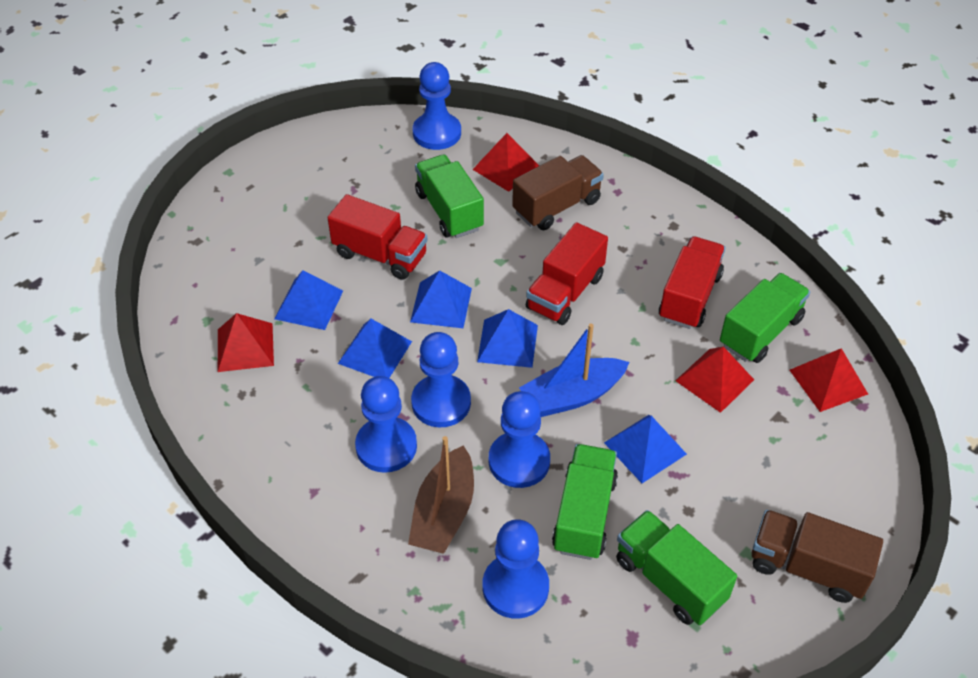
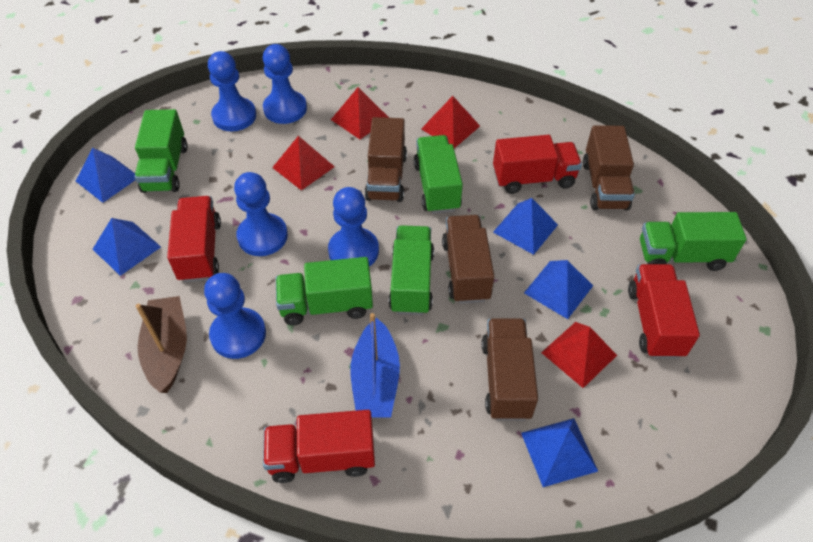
brown truck: 2 -> 4
green truck: 4 -> 5
red truck: 3 -> 4

